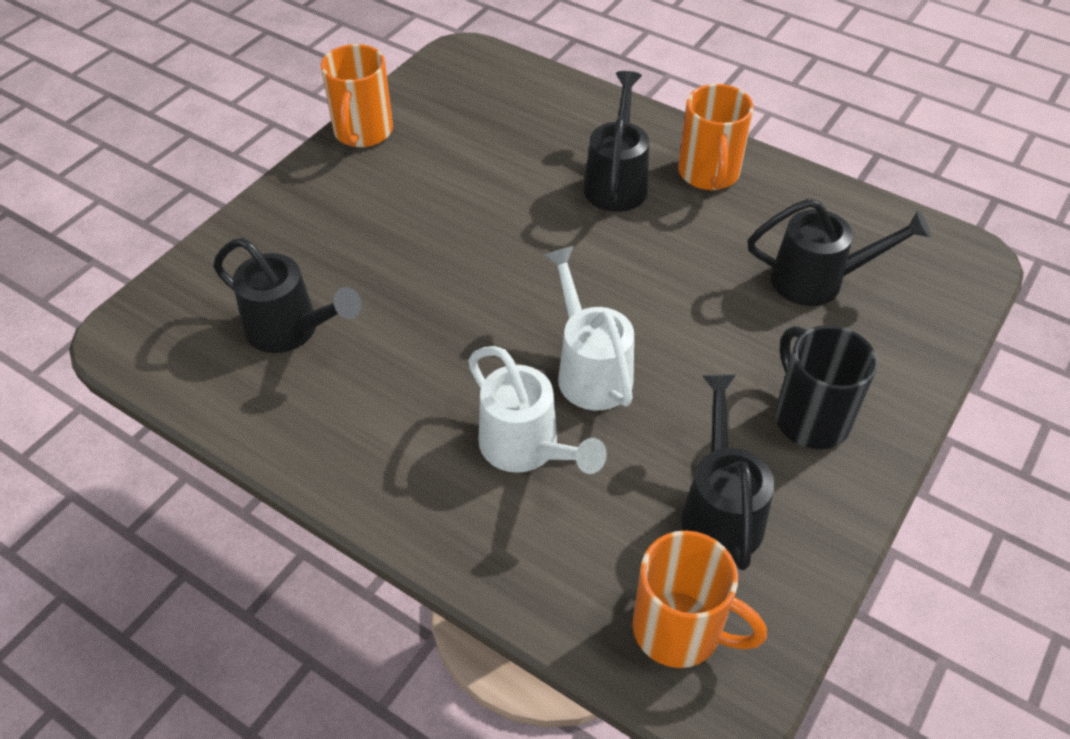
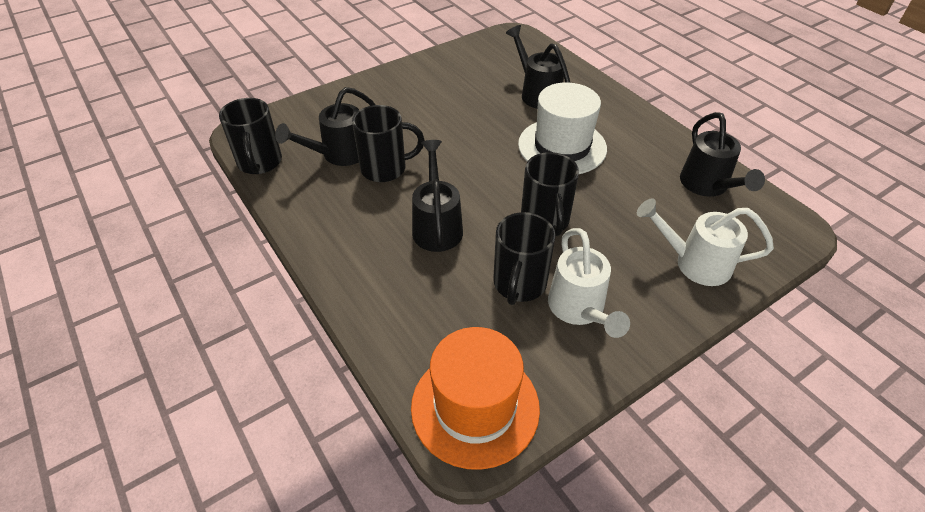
black mug: 1 -> 4
orange hat: 0 -> 1
orange mug: 3 -> 0
white hat: 0 -> 1

